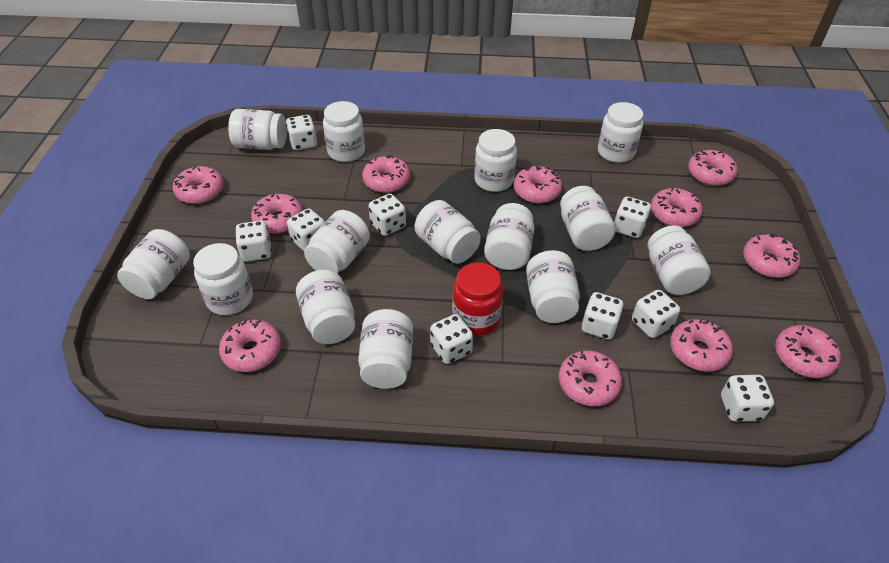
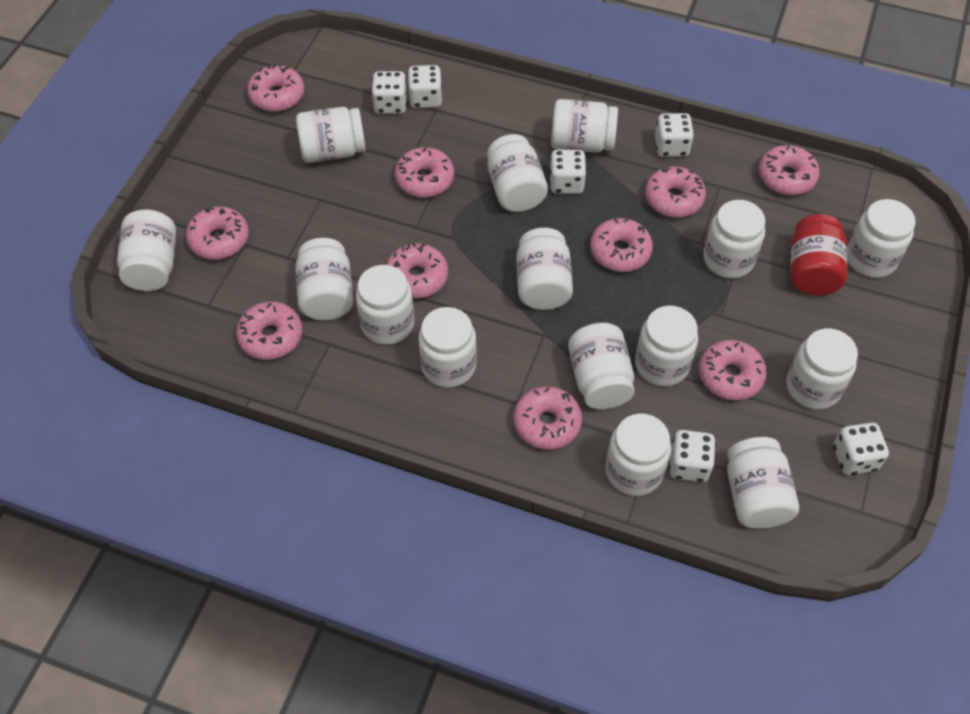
pink donut: 11 -> 10
white dice: 9 -> 6
white jar: 14 -> 15

